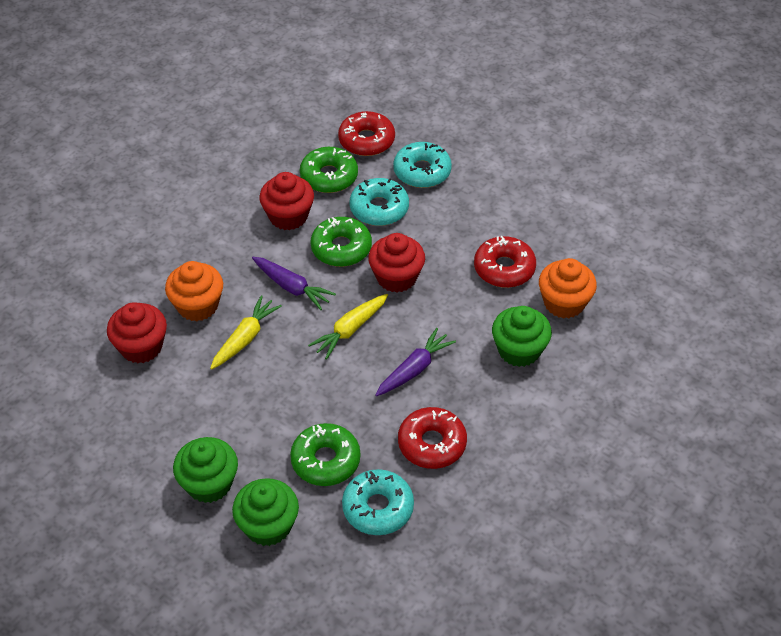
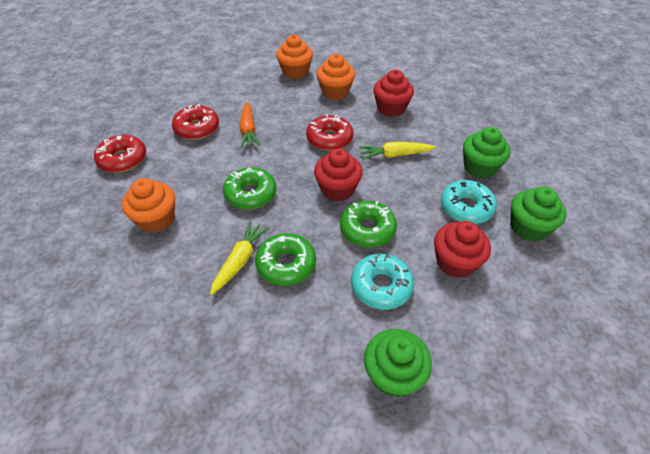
orange carrot: 0 -> 1
orange cupcake: 2 -> 3
purple carrot: 2 -> 0
turquoise donut: 3 -> 2

